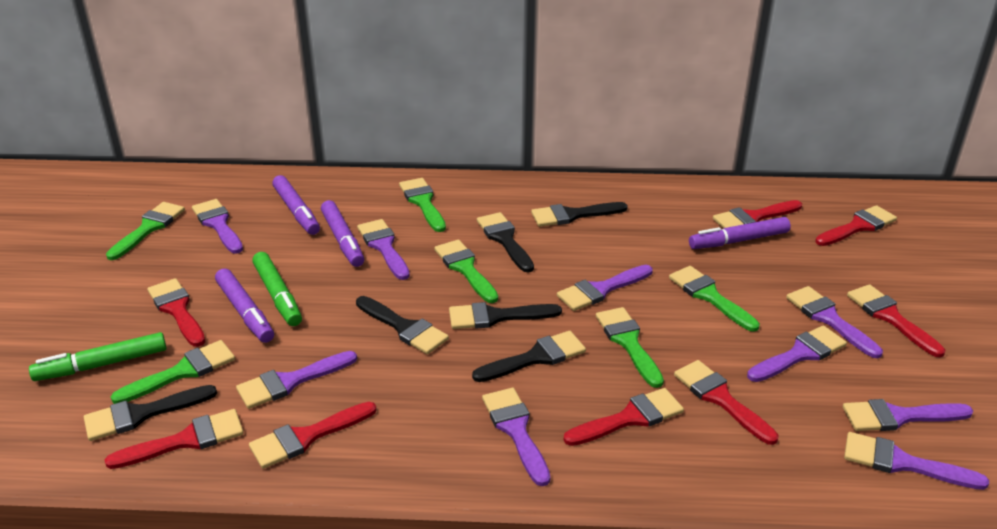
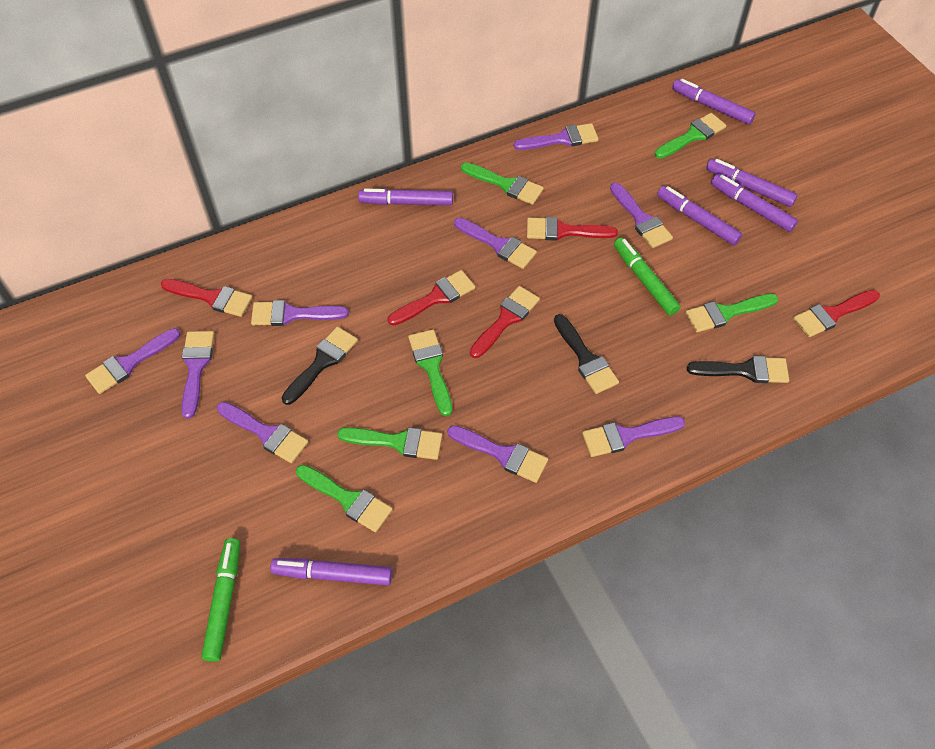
black brush: 6 -> 3
purple marker: 4 -> 6
red brush: 8 -> 5

